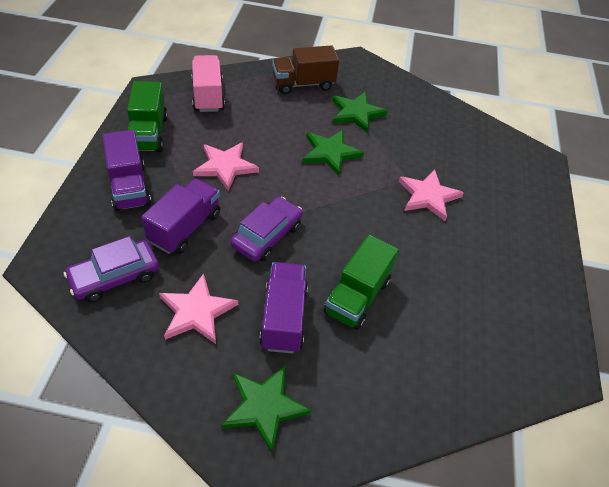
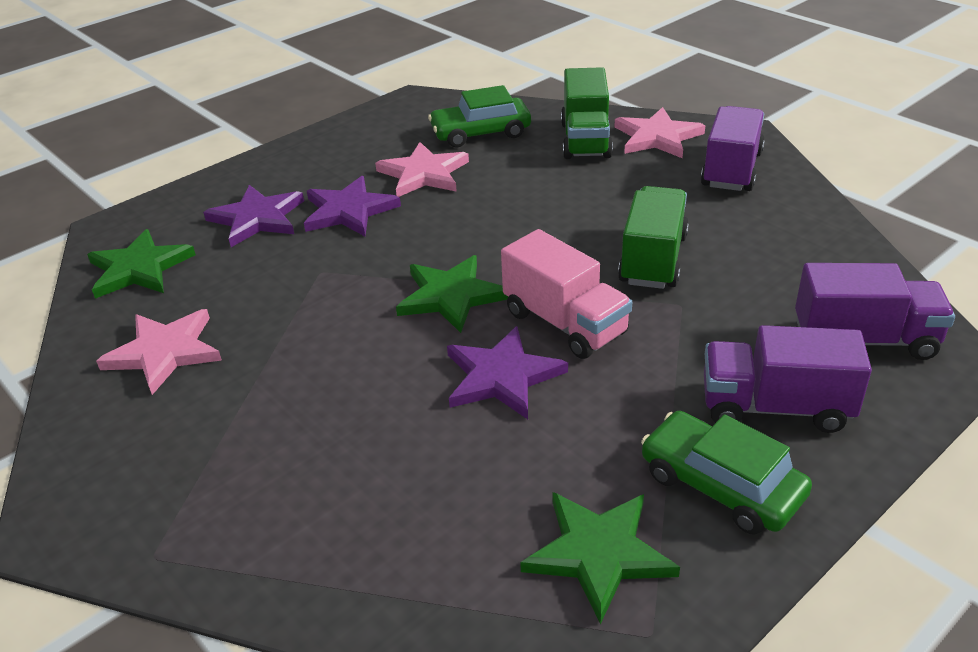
brown truck: 1 -> 0
green car: 0 -> 2
purple car: 2 -> 0
purple star: 0 -> 3

